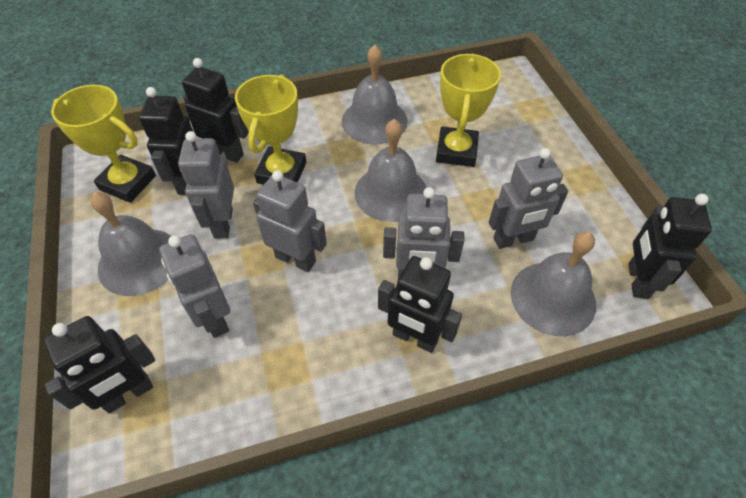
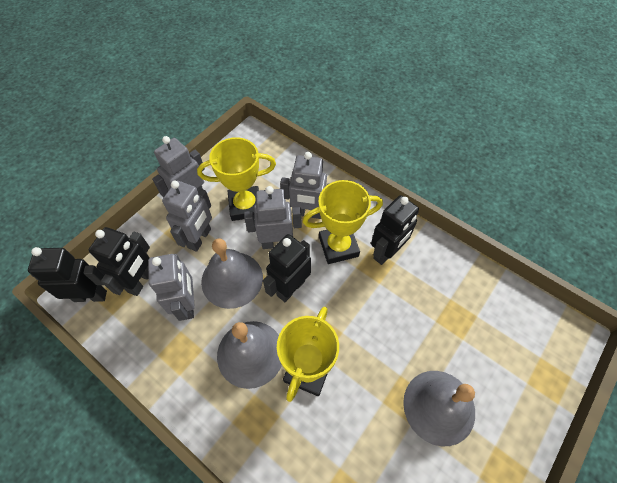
black robot: 5 -> 4
grey bell: 4 -> 3

